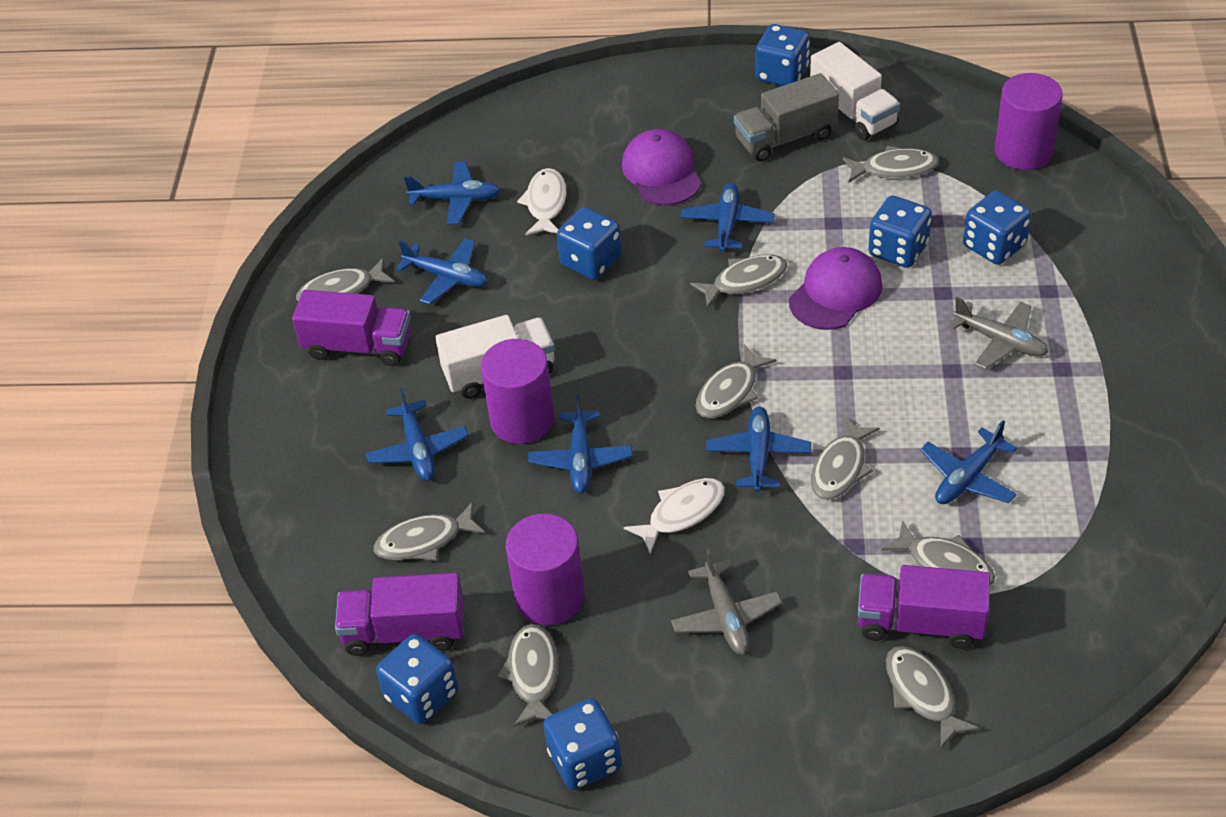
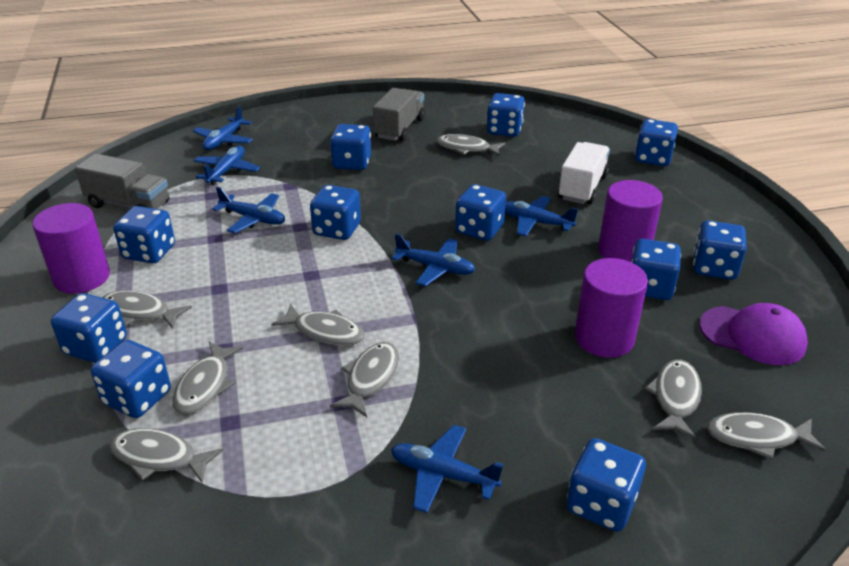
blue dice: 6 -> 11
blue plane: 7 -> 6
grey fish: 9 -> 8
grey plane: 2 -> 0
grey truck: 1 -> 2
purple cap: 2 -> 1
purple truck: 3 -> 0
white fish: 2 -> 0
white truck: 2 -> 1

